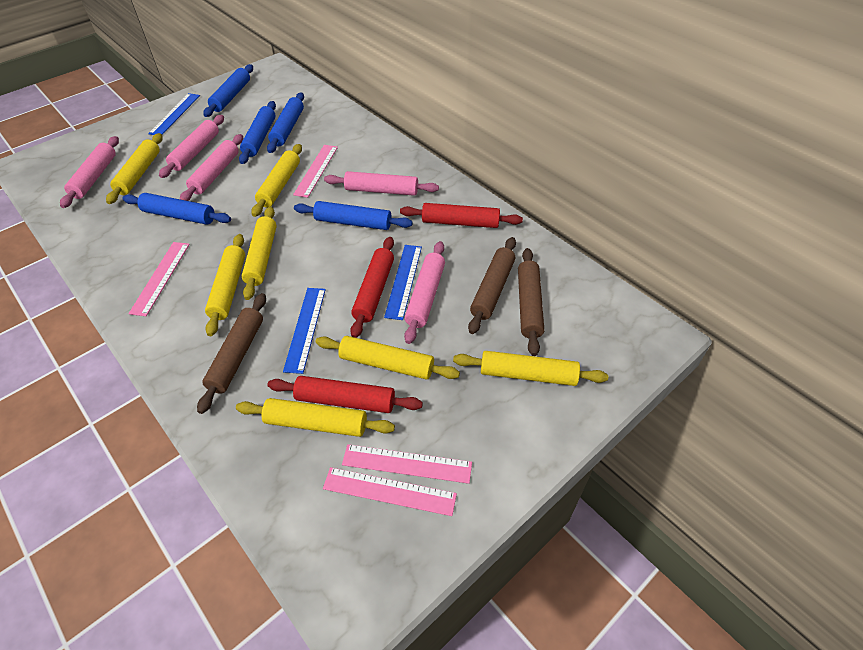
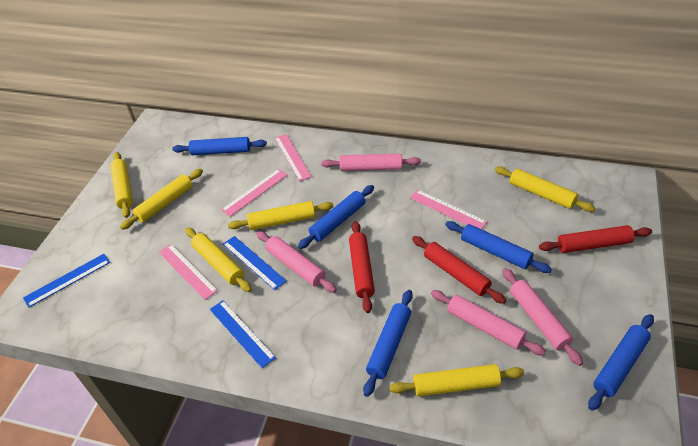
brown rolling pin: 3 -> 0
pink rolling pin: 5 -> 4
yellow rolling pin: 7 -> 6

